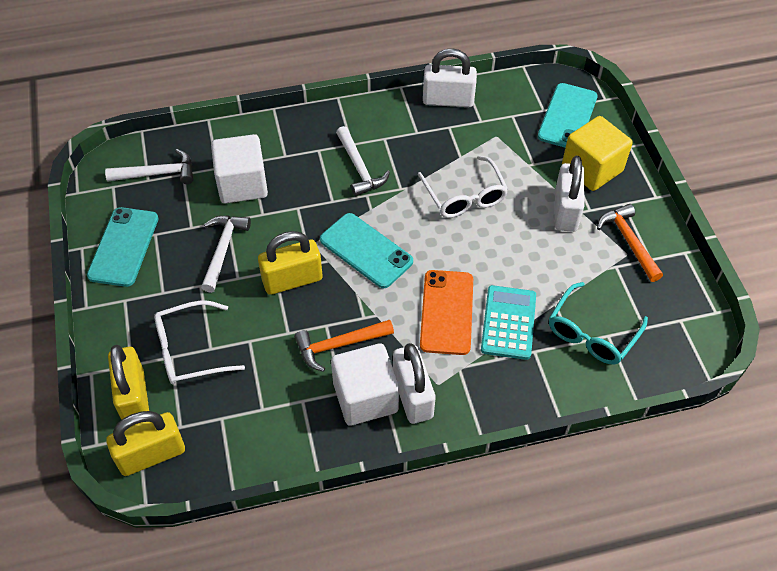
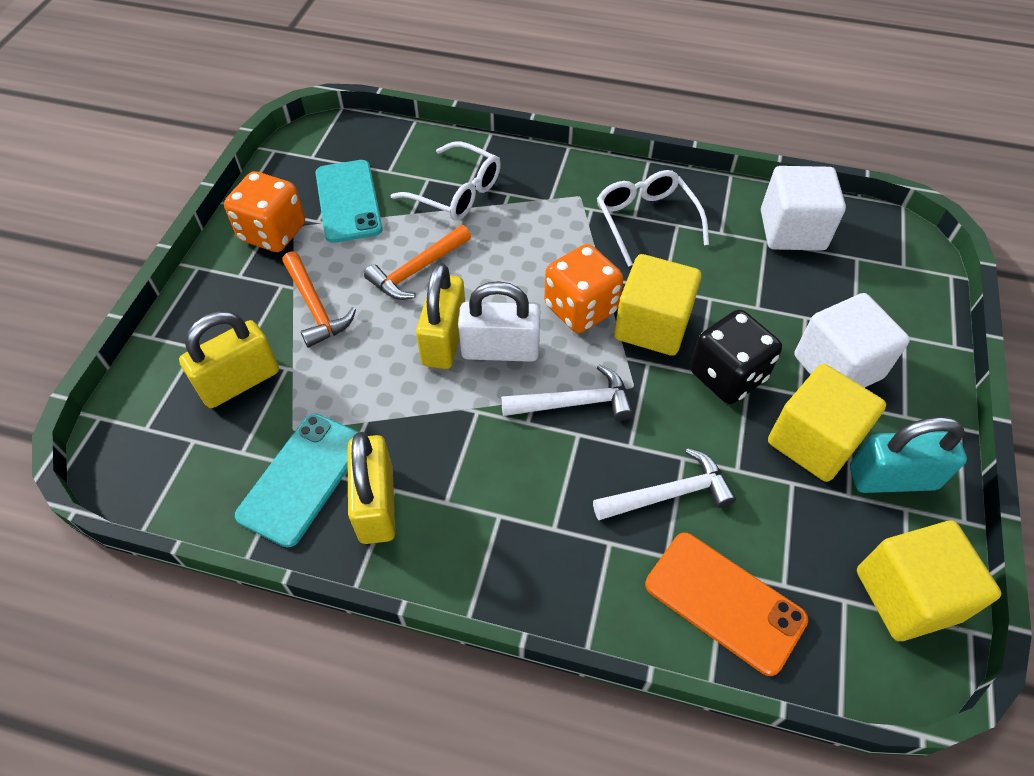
black dice: 0 -> 1
orange dice: 0 -> 2
turquoise calculator: 1 -> 0
turquoise glasses: 1 -> 0
turquoise padlock: 0 -> 1
turquoise phone: 3 -> 2
white hammer: 3 -> 2
white padlock: 3 -> 1
yellow cube: 1 -> 3

